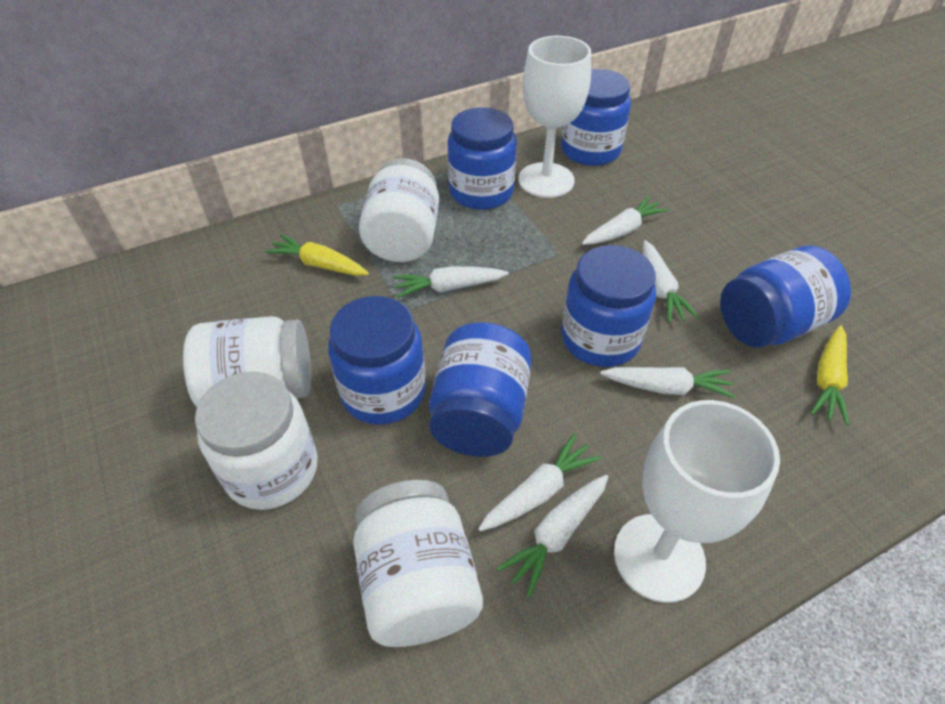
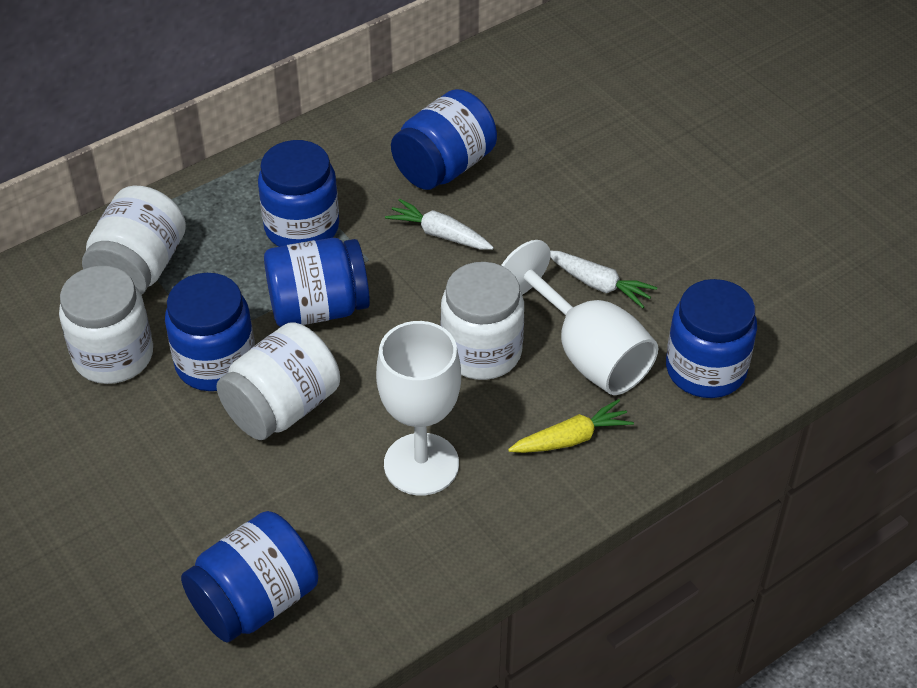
white carrot: 6 -> 2
yellow carrot: 2 -> 1

